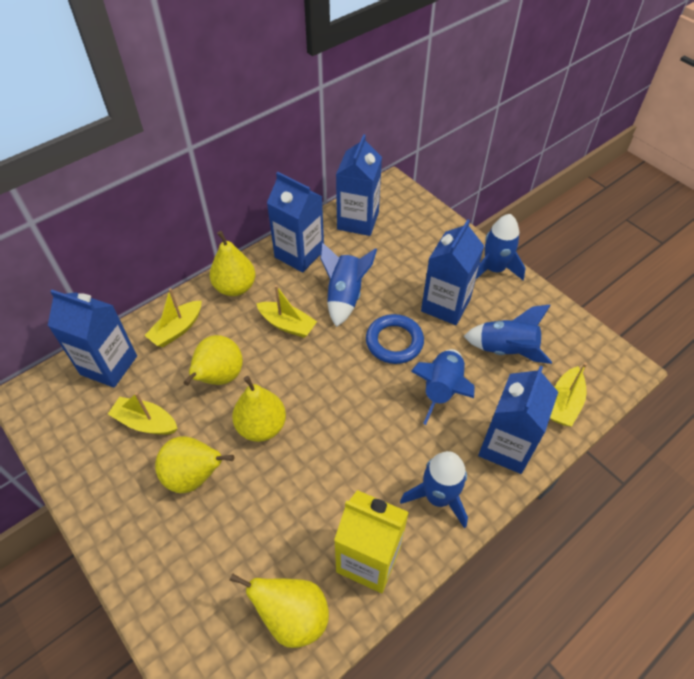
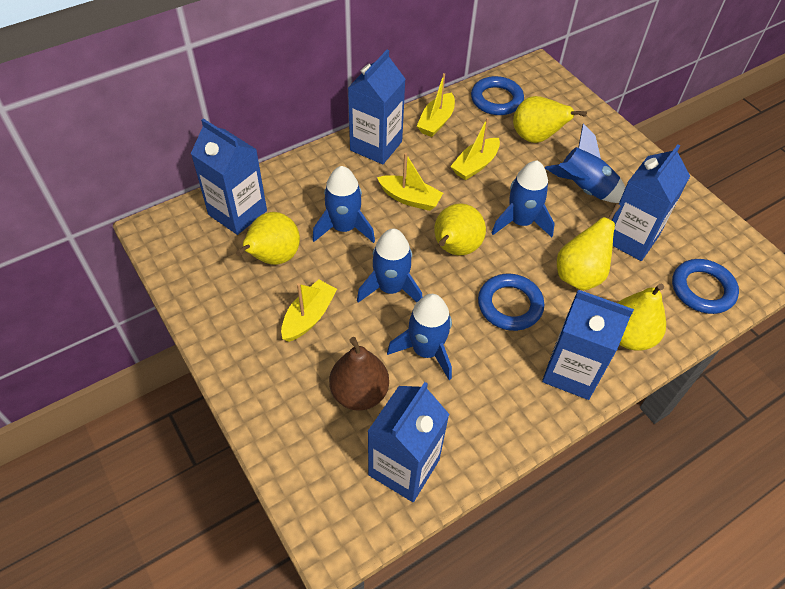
blue ring: 1 -> 3
brown pear: 0 -> 1
yellow carton: 1 -> 0

